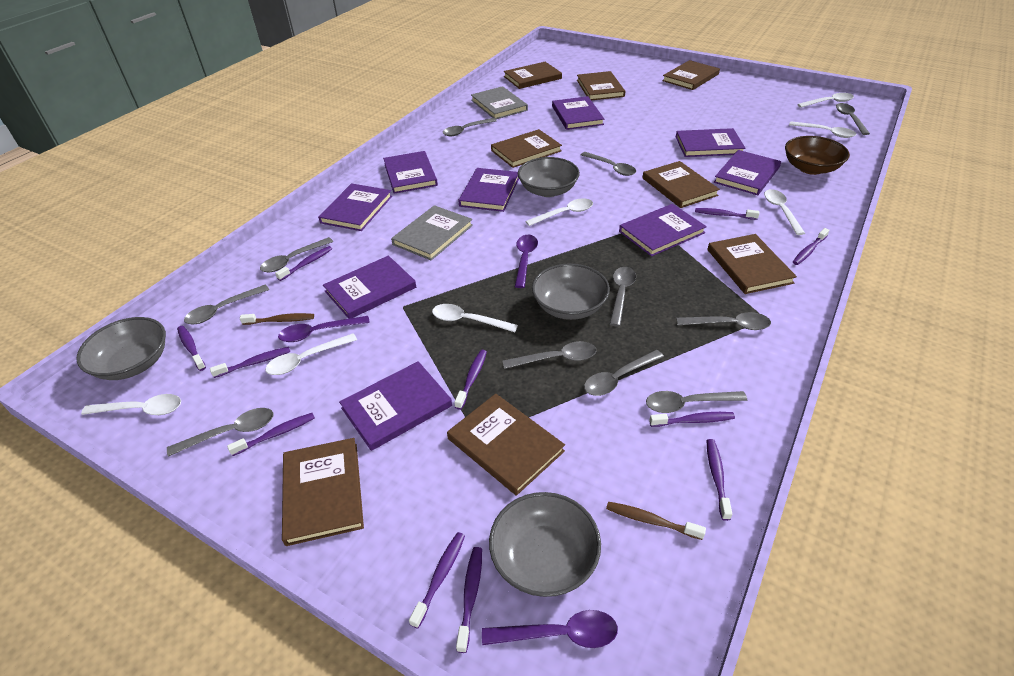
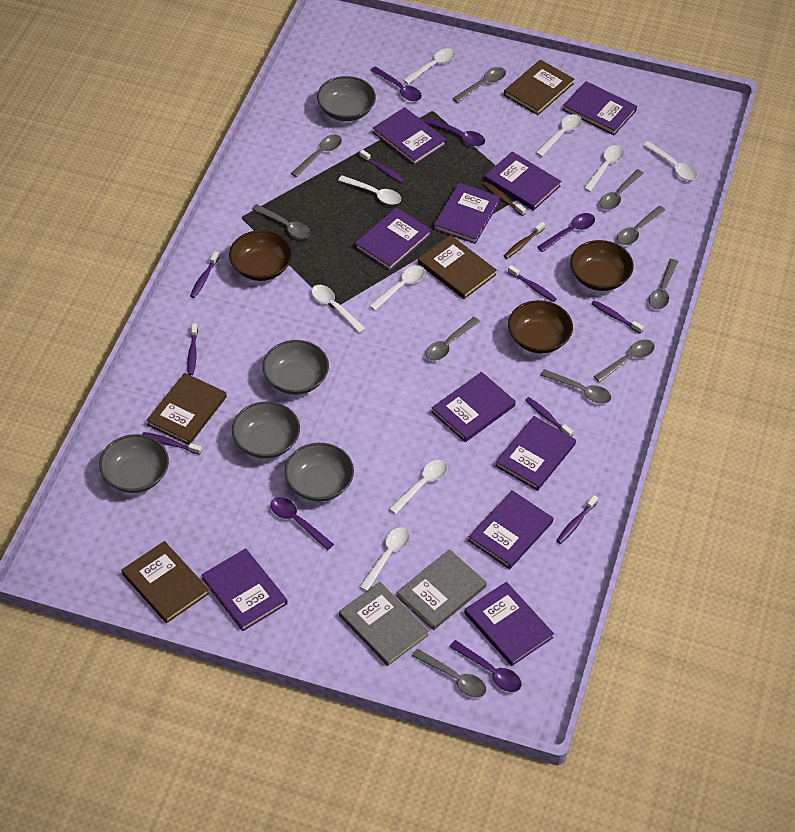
brown book: 8 -> 4
brown bowl: 1 -> 3
grey bowl: 4 -> 5
grey spoon: 11 -> 10
purple book: 9 -> 10
purple spoon: 3 -> 5
purple toothbrush: 11 -> 8
white spoon: 7 -> 9

